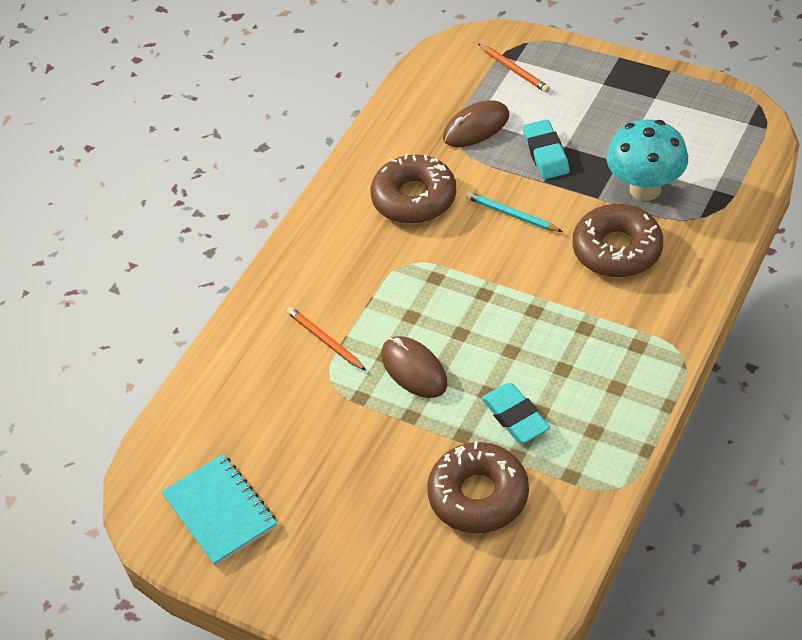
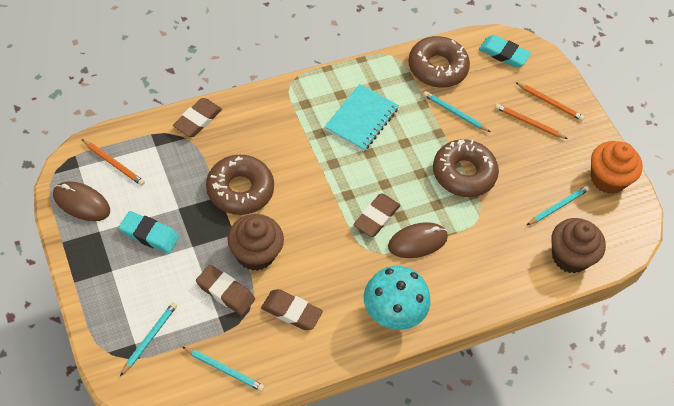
brown cupcake: 0 -> 2
brown eraser: 0 -> 4
orange cupcake: 0 -> 1
orange pencil: 2 -> 3
turquoise pencil: 1 -> 4

